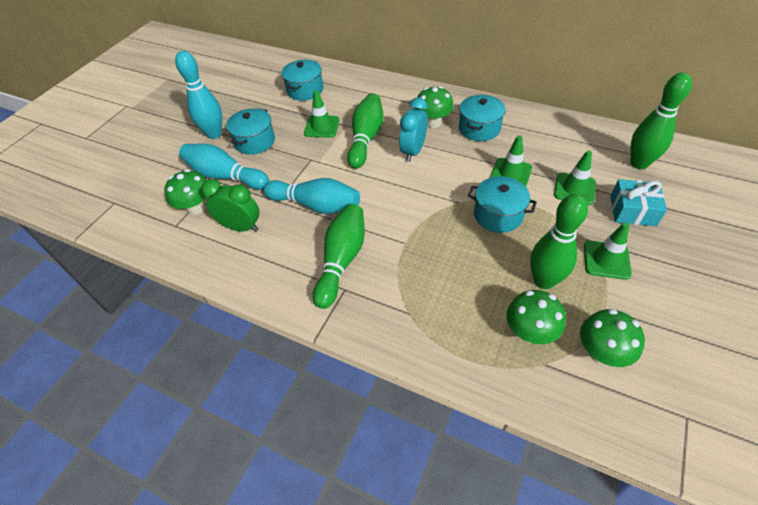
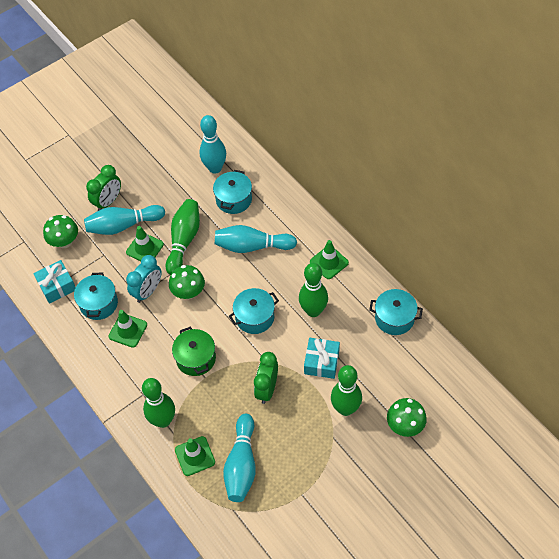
green clock: 1 -> 2
green mushroom: 4 -> 3
green pot: 0 -> 1
turquoise bowling pin: 3 -> 4
turquoise gift: 1 -> 2

